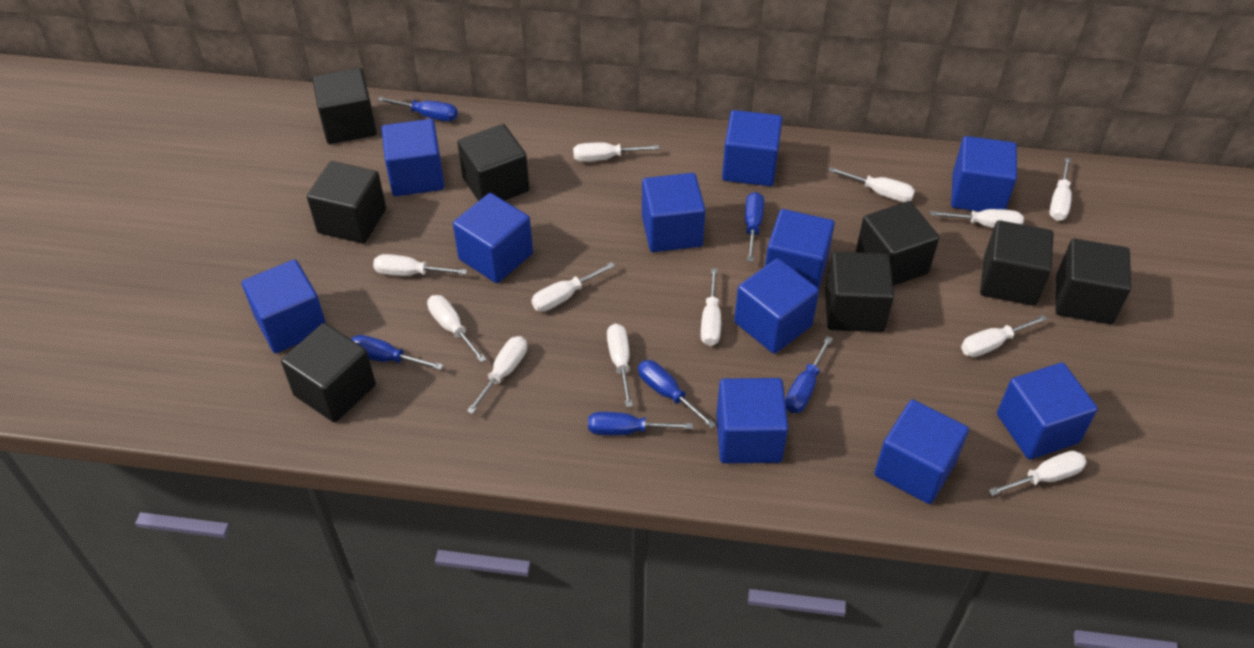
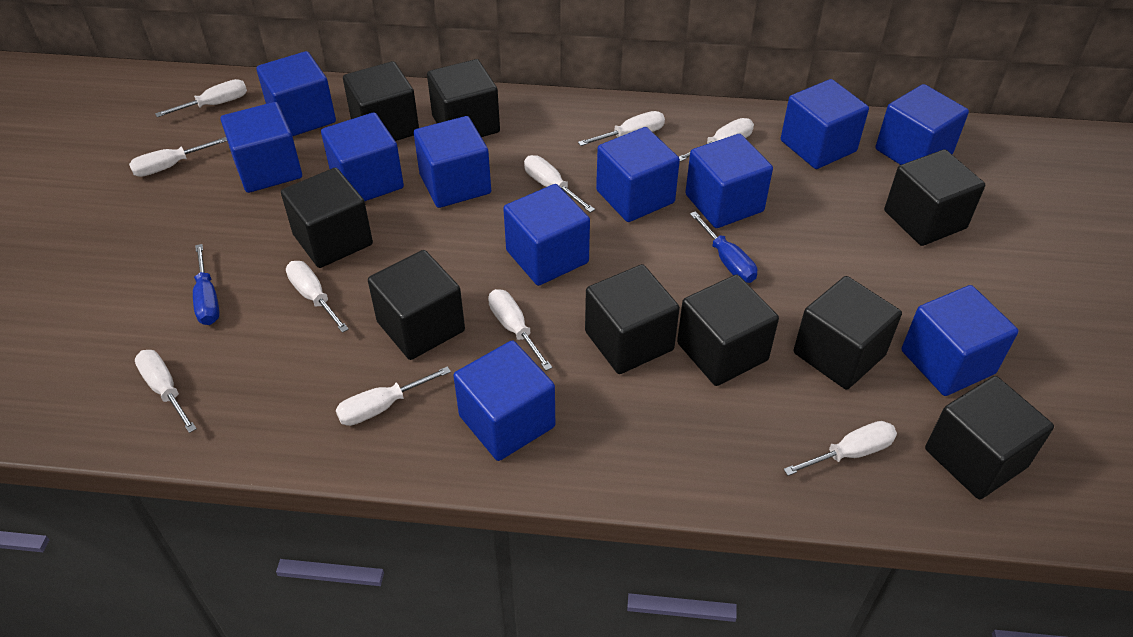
black cube: 8 -> 9
blue screwdriver: 6 -> 2
white screwdriver: 12 -> 10

